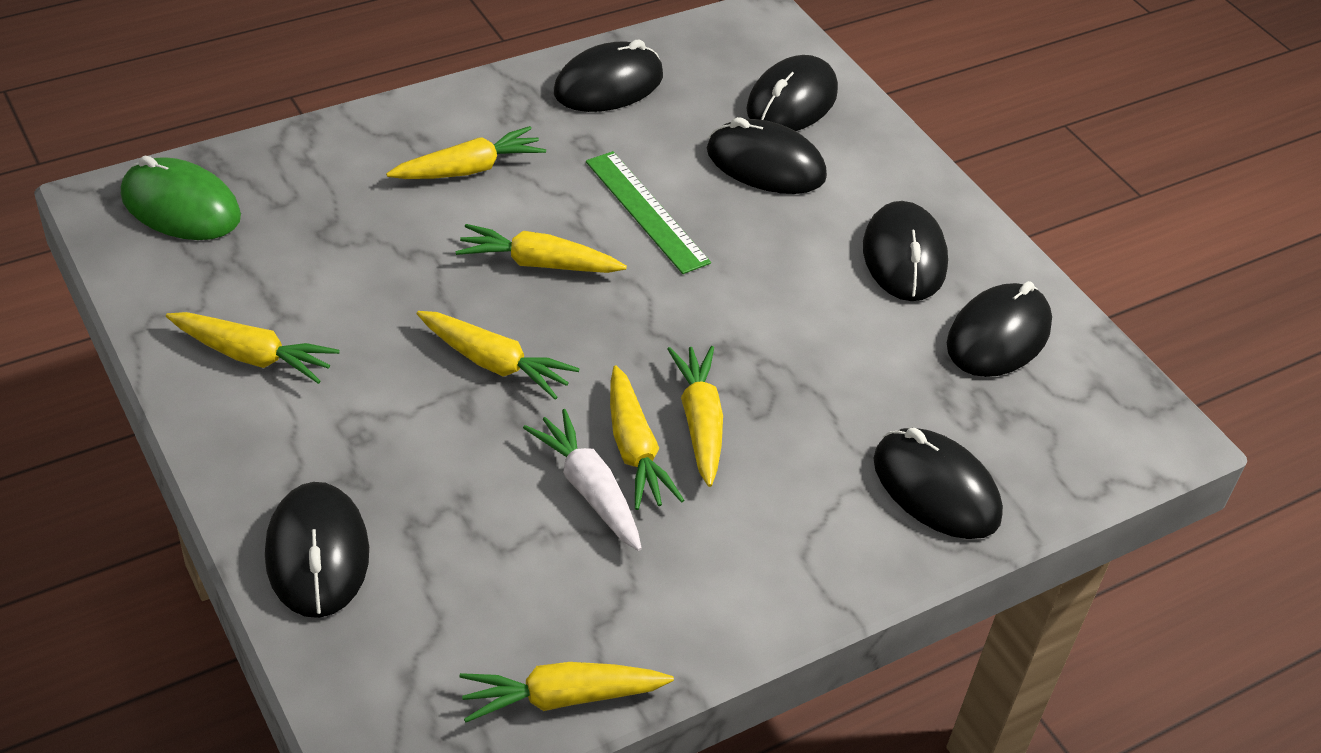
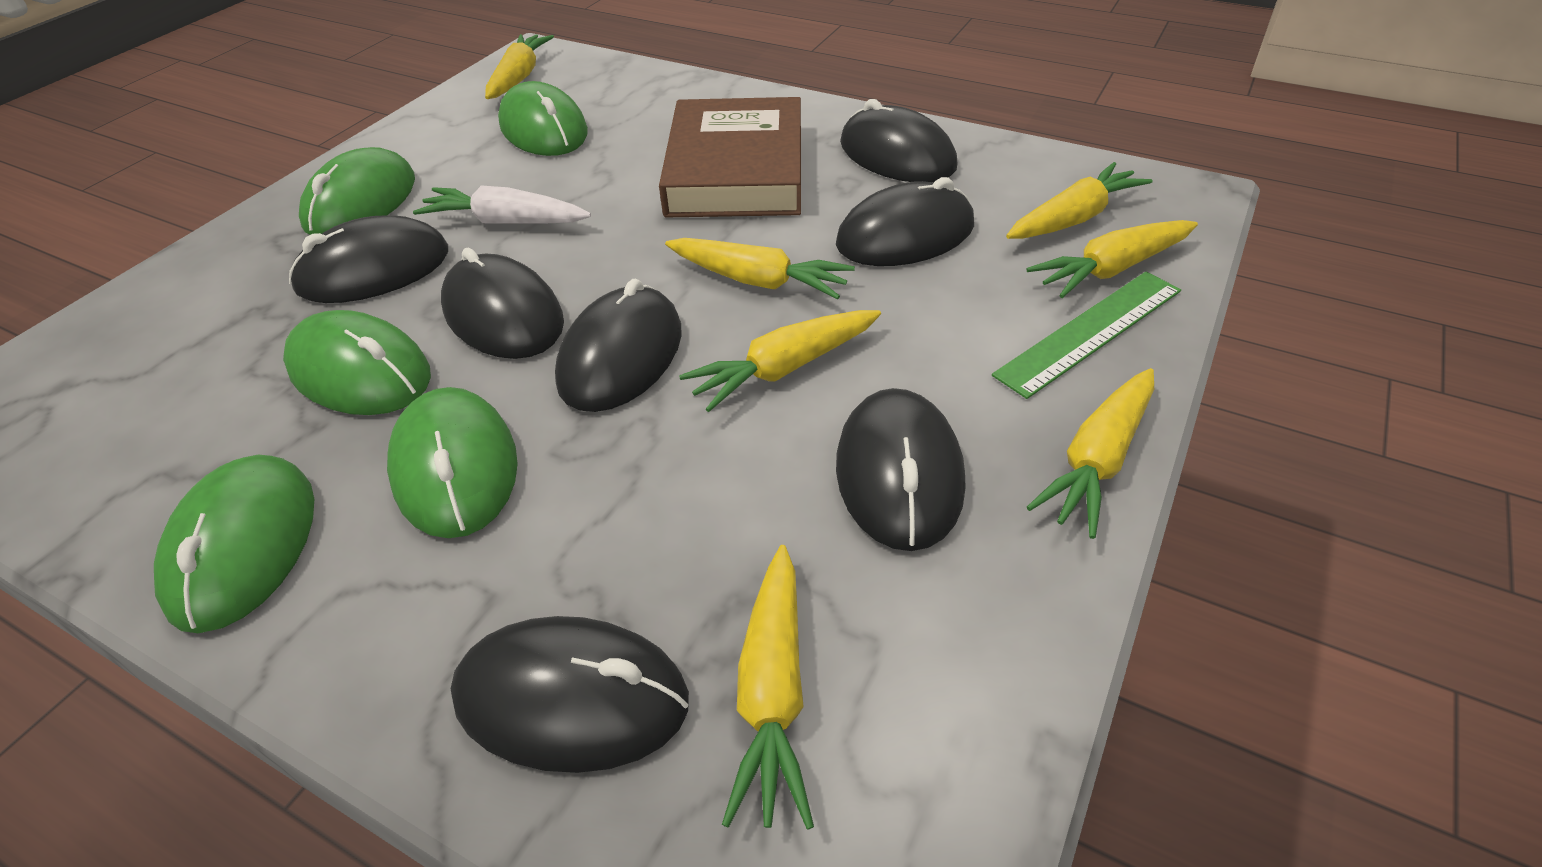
brown book: 0 -> 1
green mouse: 1 -> 5

